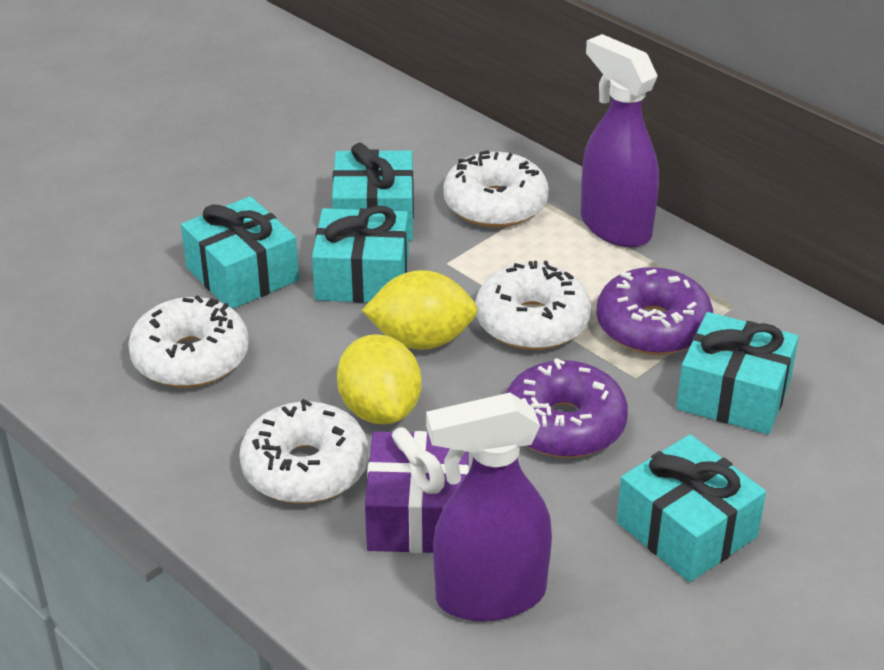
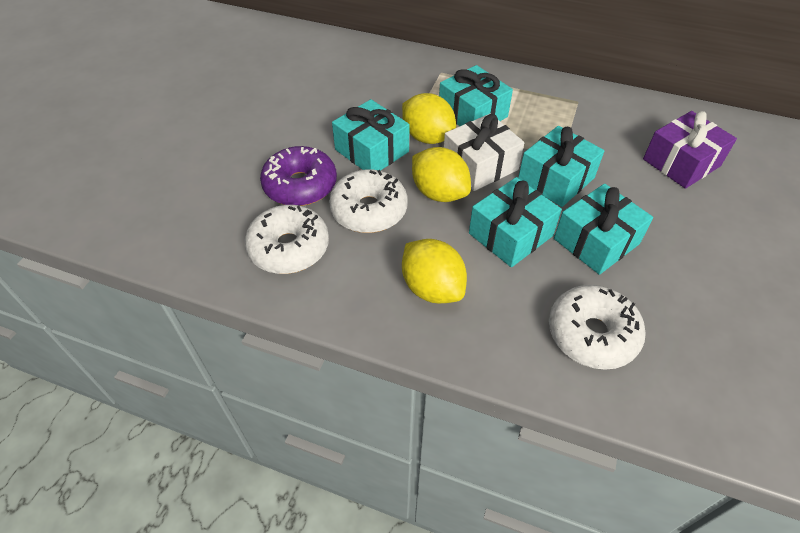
purple donut: 2 -> 1
purple spray bottle: 2 -> 0
white donut: 4 -> 3
white gift: 0 -> 1
yellow lemon: 2 -> 3

